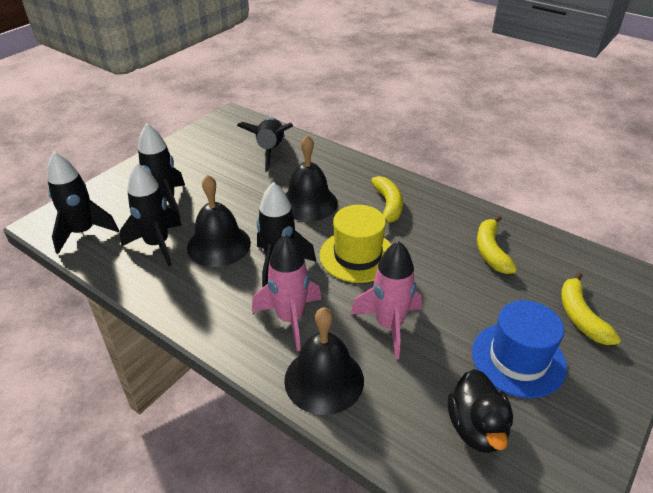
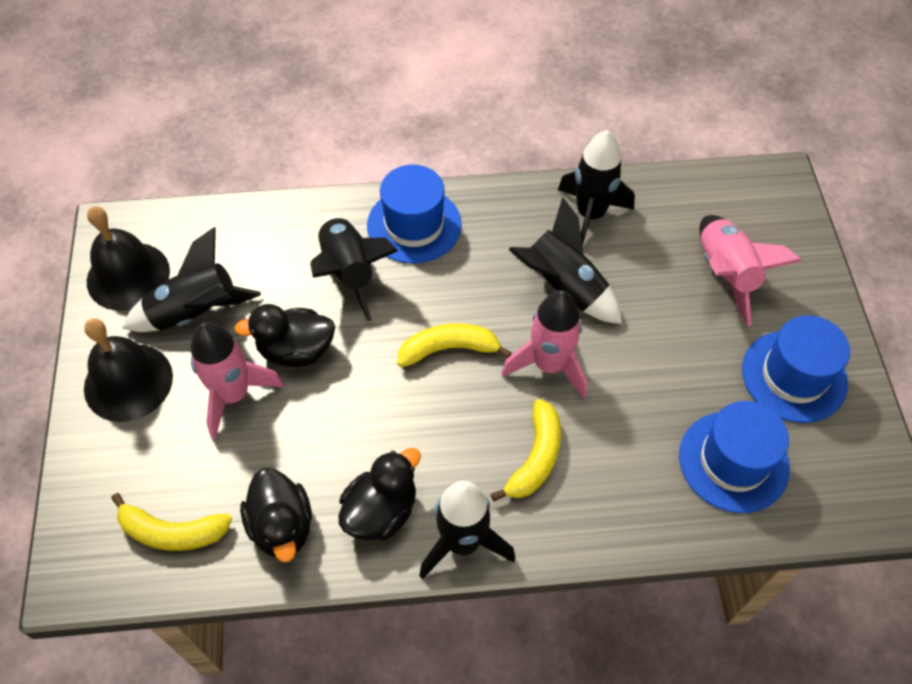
black bell: 3 -> 2
black duck: 1 -> 3
blue hat: 1 -> 3
pink rocket: 2 -> 3
yellow hat: 1 -> 0

